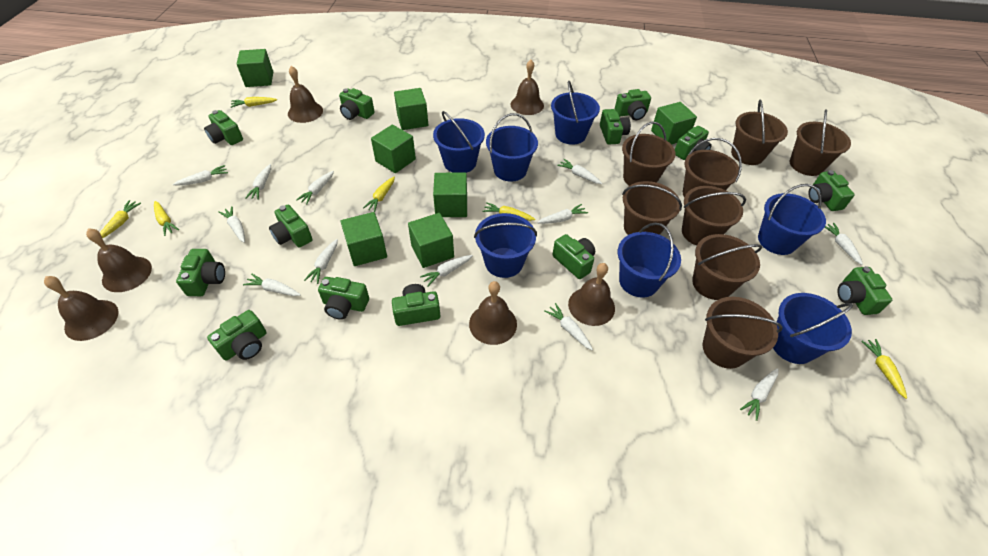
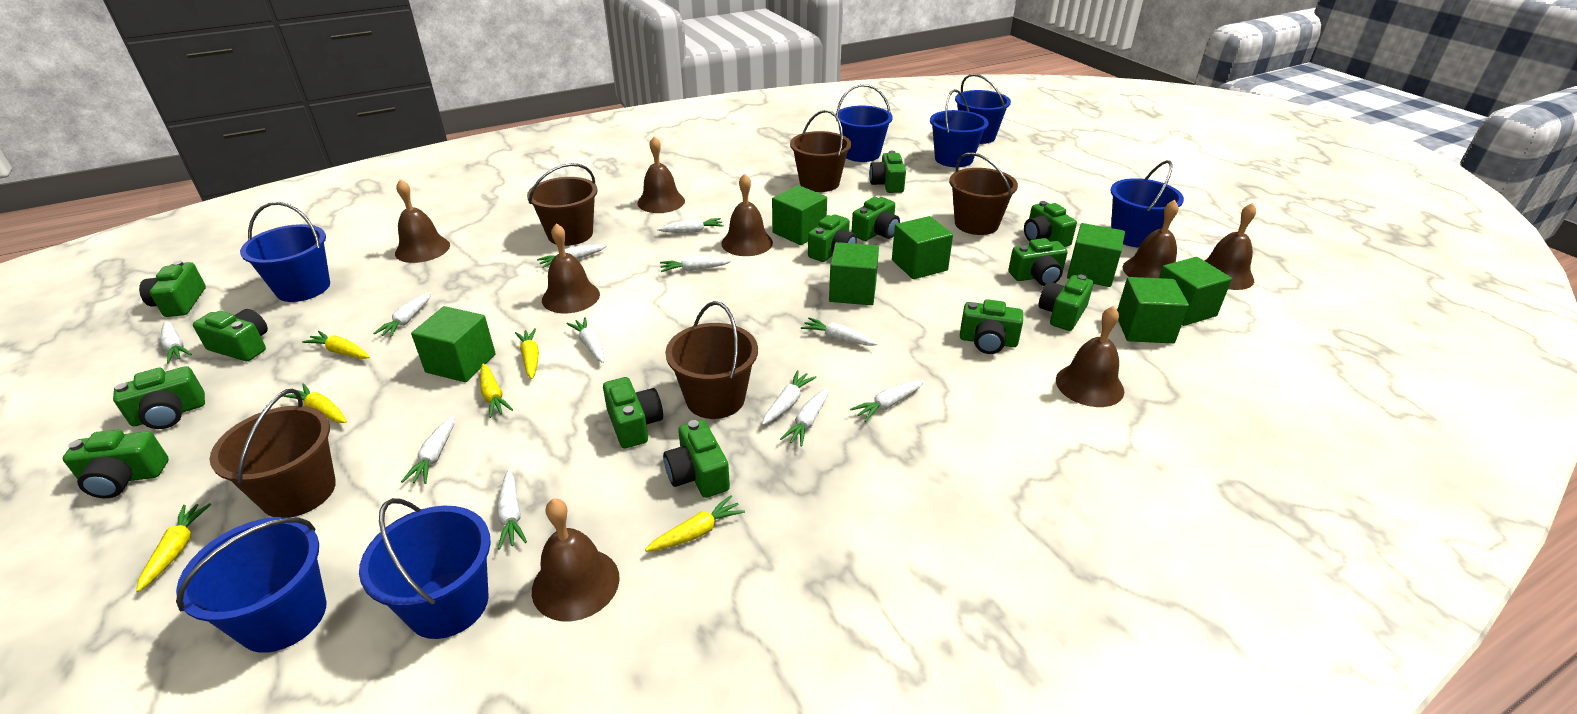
brown bell: 6 -> 8
brown bucket: 8 -> 5

